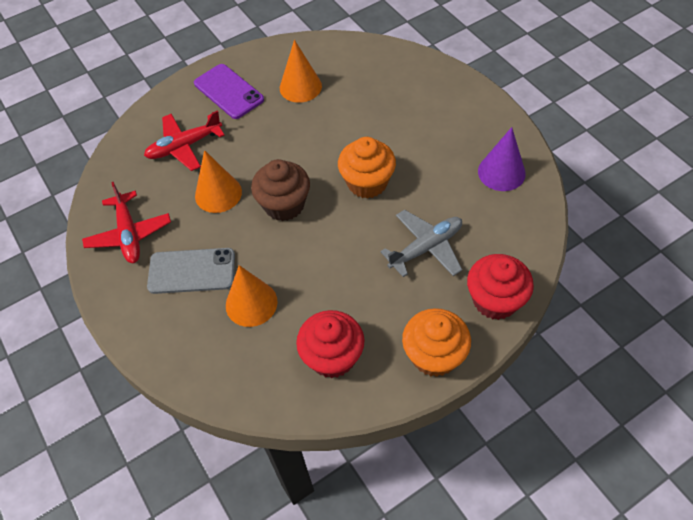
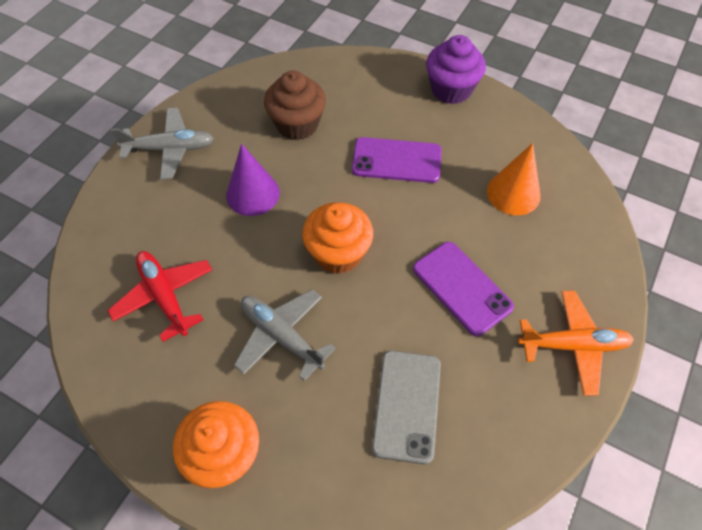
grey plane: 1 -> 2
orange cone: 3 -> 1
orange plane: 0 -> 1
purple cupcake: 0 -> 1
purple phone: 1 -> 2
red cupcake: 2 -> 0
red plane: 2 -> 1

